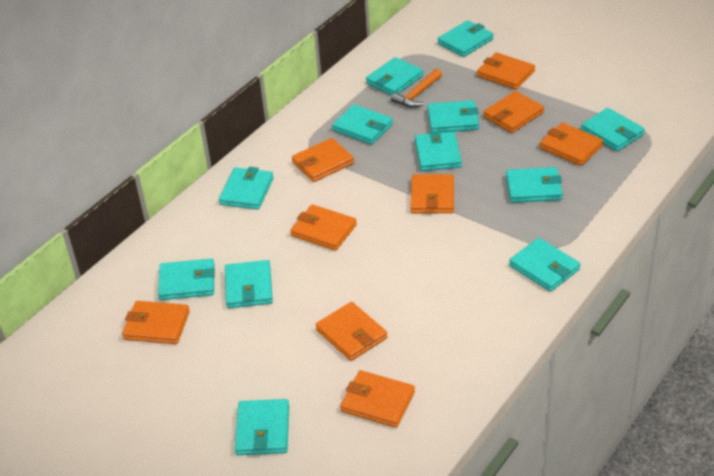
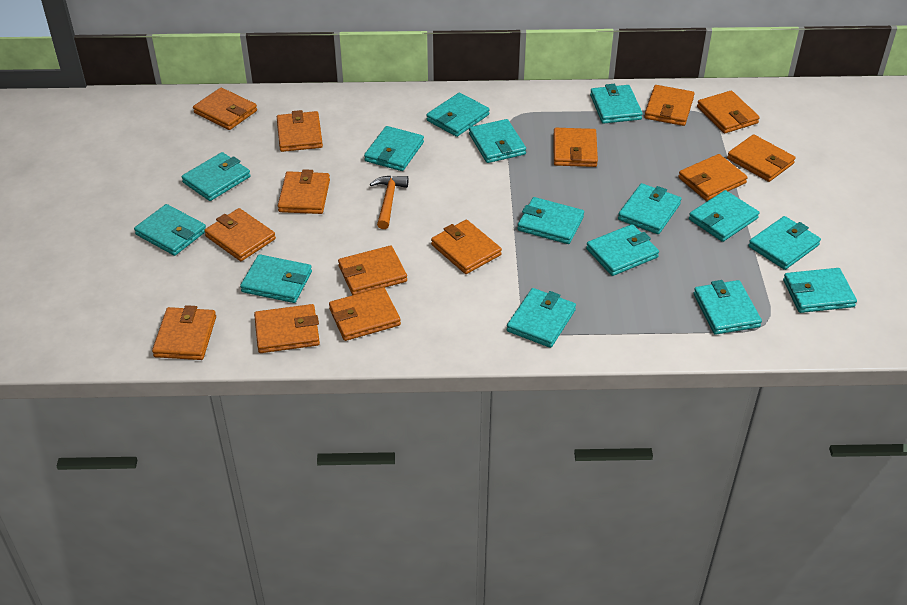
orange wallet: 9 -> 14
turquoise wallet: 12 -> 15

